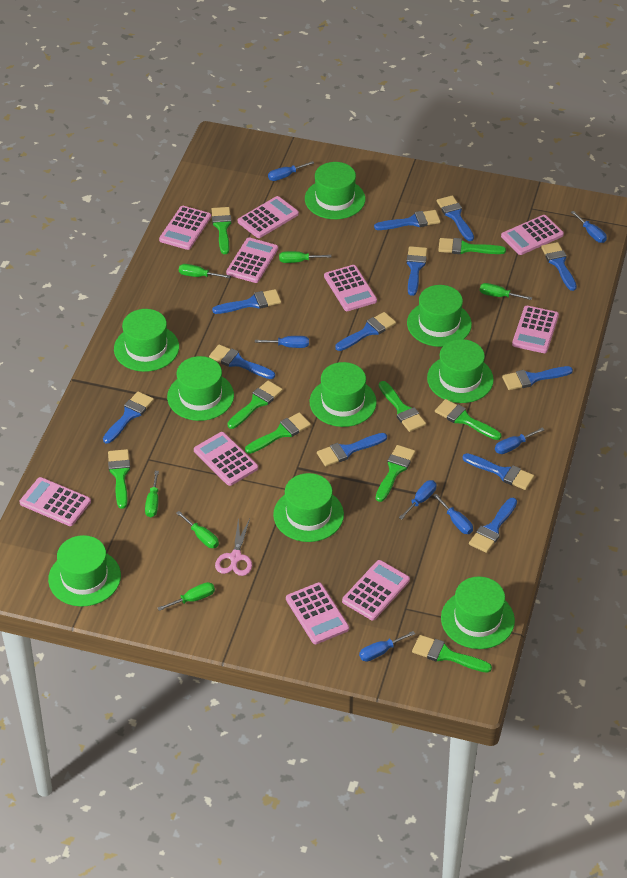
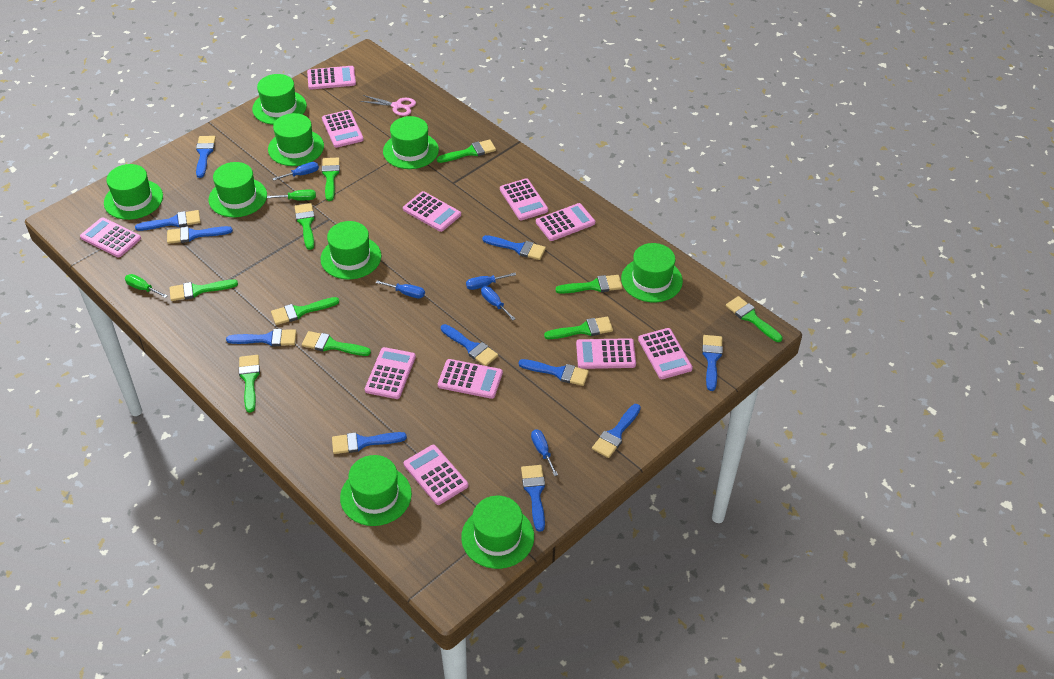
blue brush: 12 -> 11
blue screwdriver: 7 -> 5
green brush: 9 -> 10
green screwdriver: 6 -> 2
pink calculator: 10 -> 11

